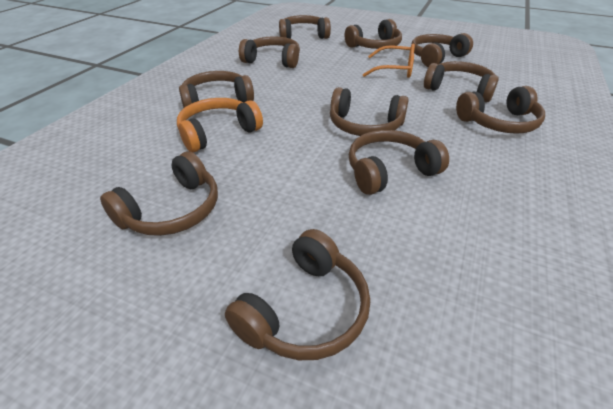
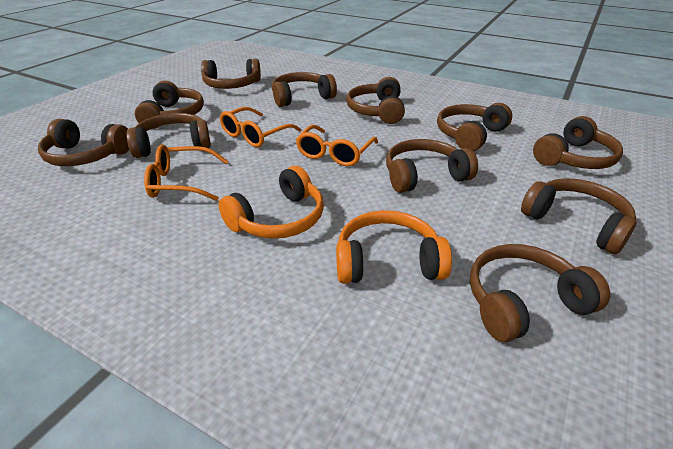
orange glasses: 1 -> 3
orange headphones: 1 -> 2

